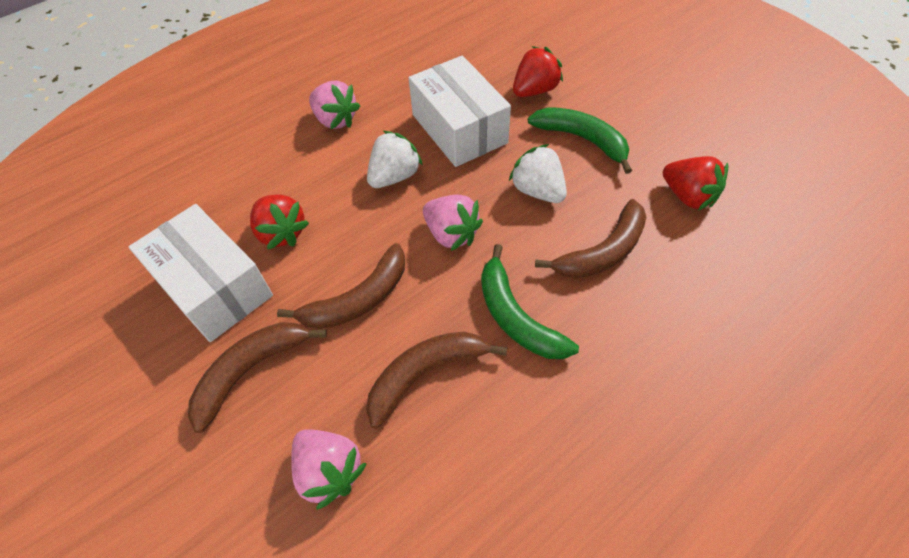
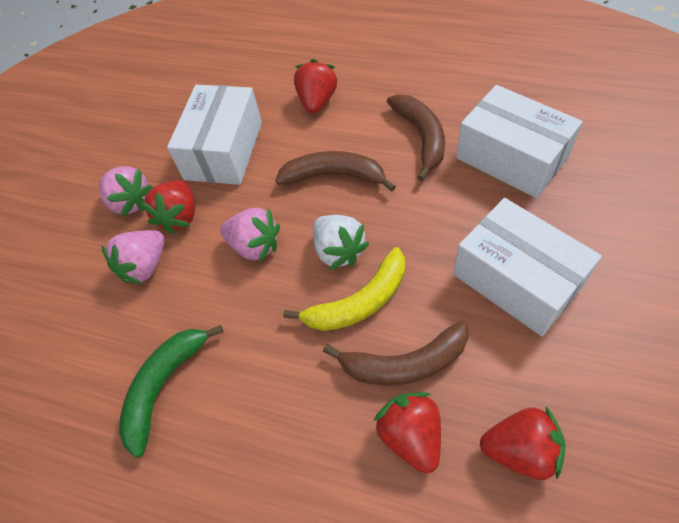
brown banana: 4 -> 3
green banana: 2 -> 1
red strawberry: 3 -> 4
white box: 2 -> 3
white strawberry: 2 -> 1
yellow banana: 0 -> 1

